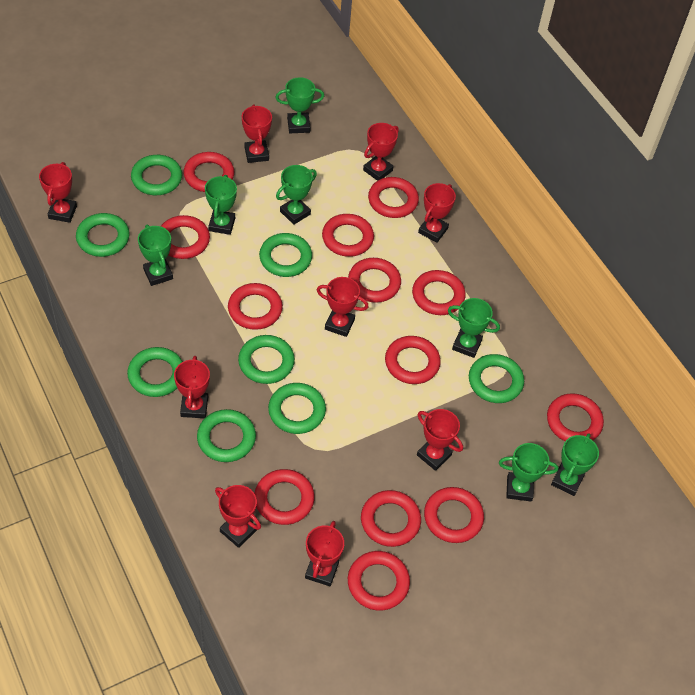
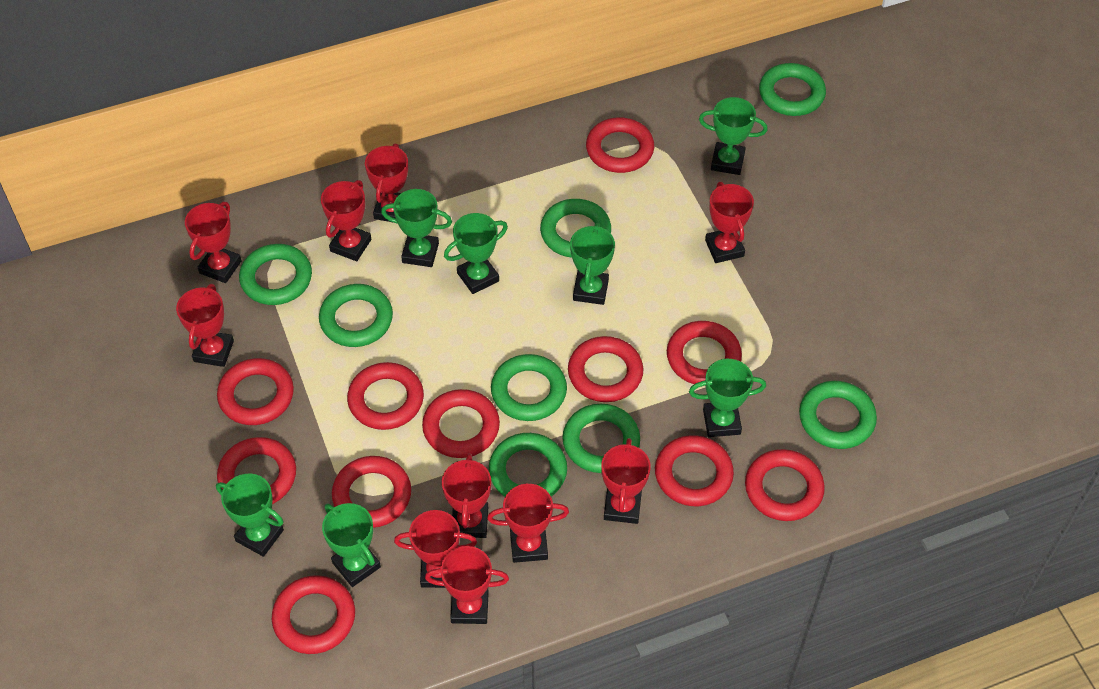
red ring: 13 -> 11
red trophy: 9 -> 10

